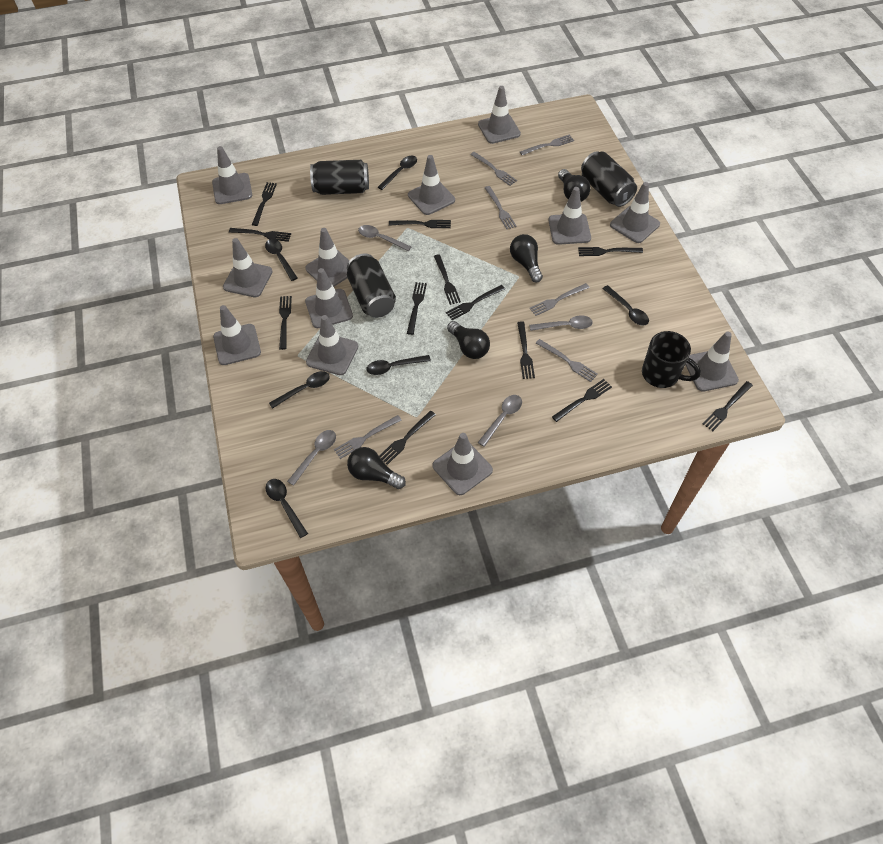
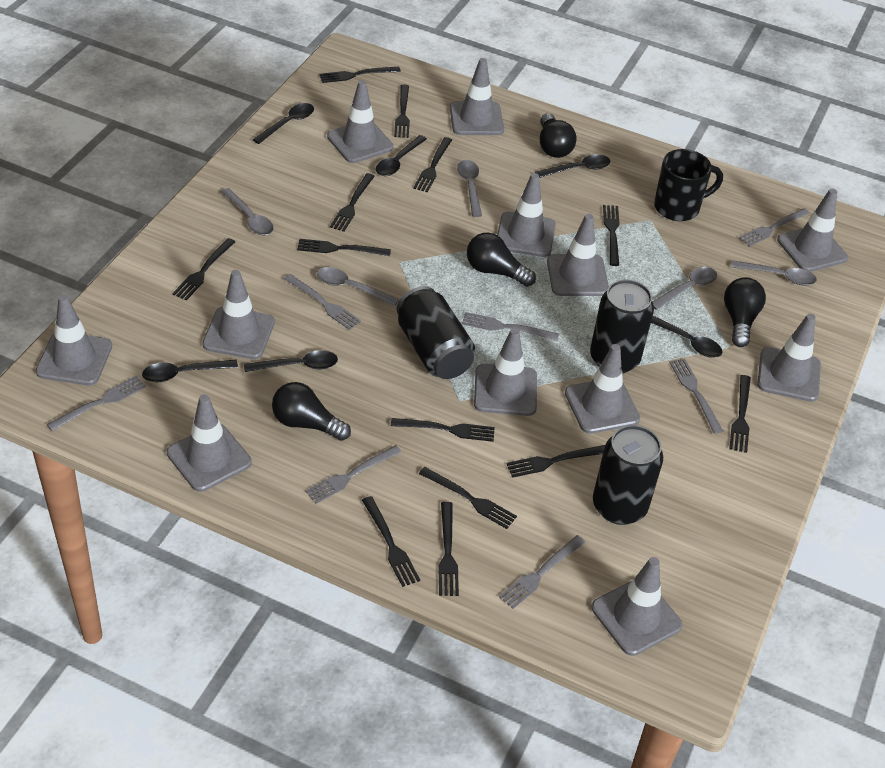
black fork: 12 -> 13
grey fork: 6 -> 7
grey spoon: 4 -> 5

